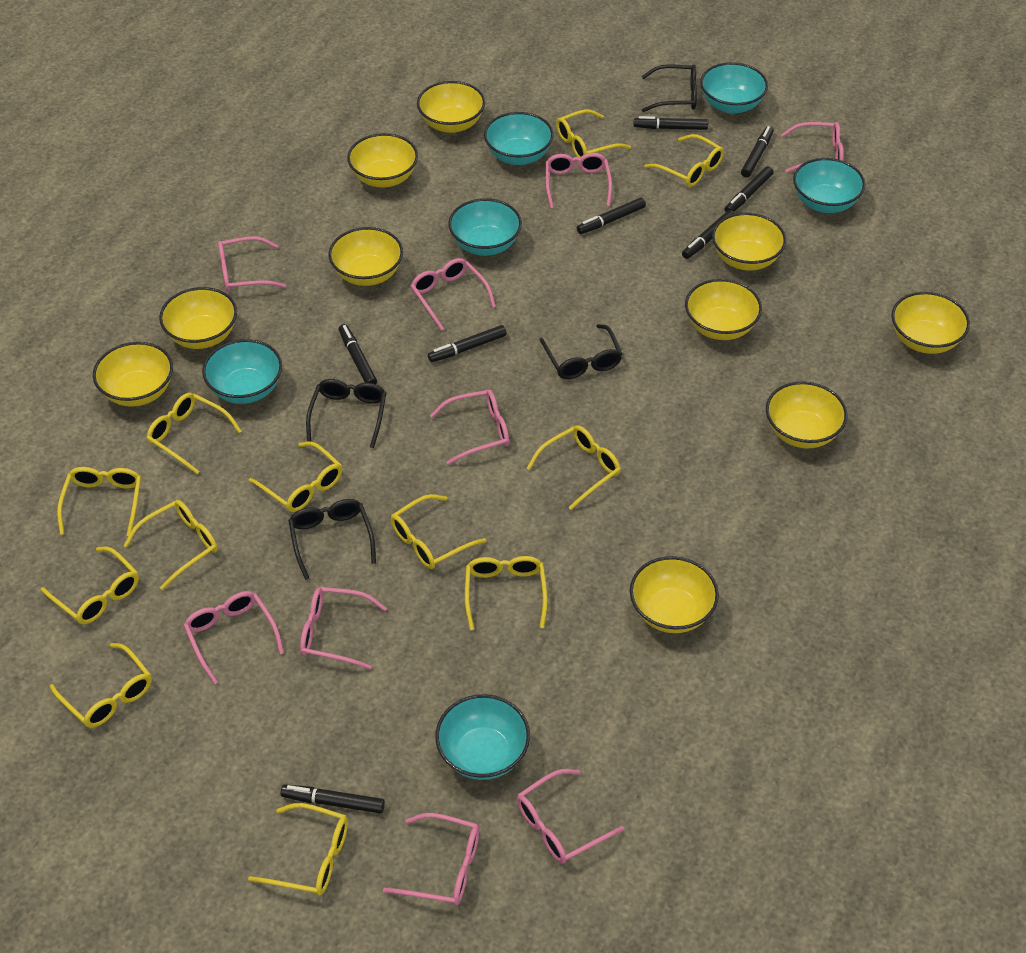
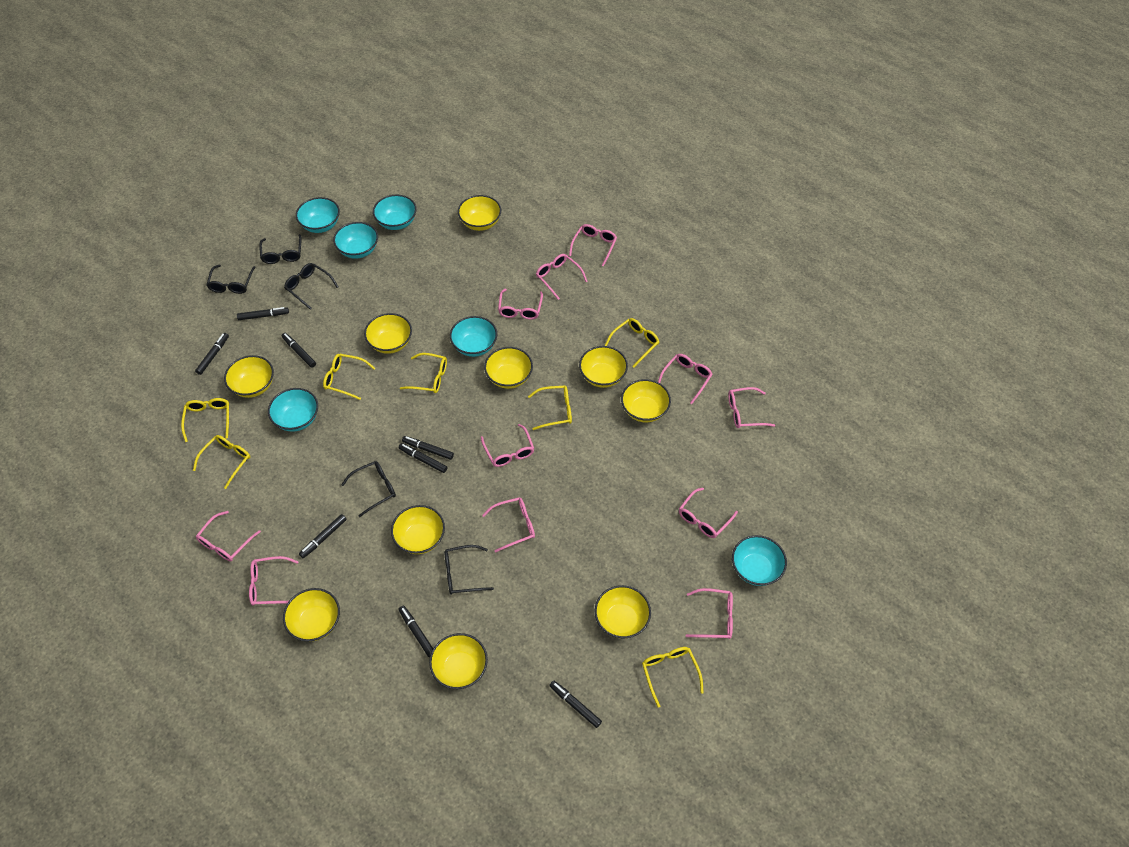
black glasses: 4 -> 5
pink glasses: 9 -> 11
yellow glasses: 12 -> 7

